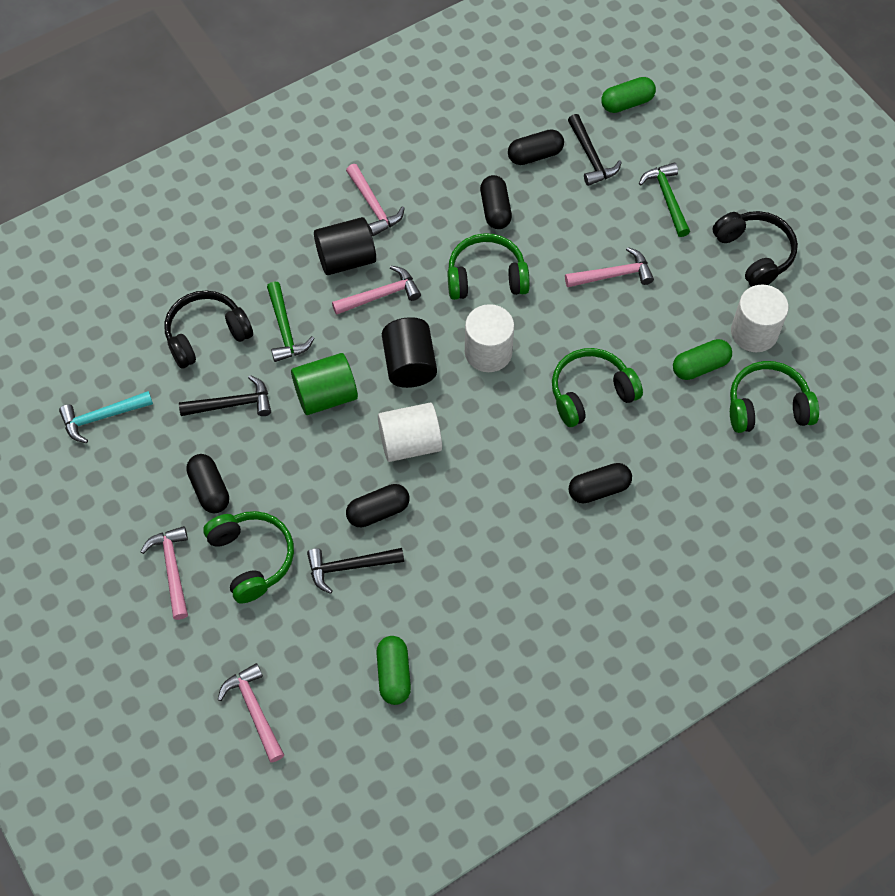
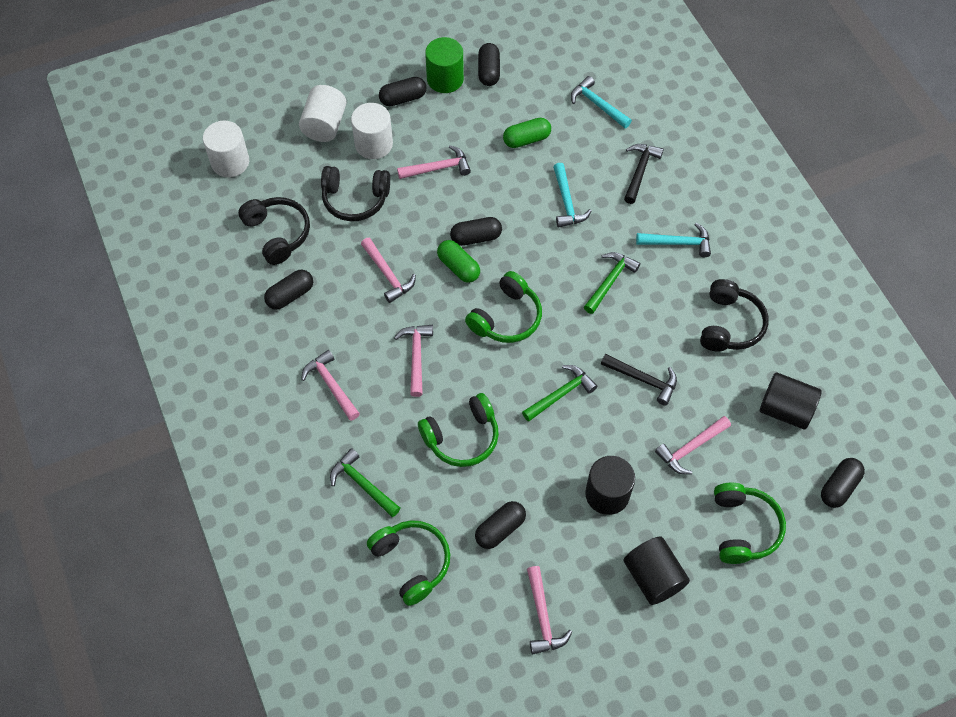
black capsule: 5 -> 6
black cylinder: 2 -> 3
black hammer: 3 -> 2
black headphones: 2 -> 3
green capsule: 3 -> 2
green hammer: 2 -> 3
pink hammer: 5 -> 6
turquoise hammer: 1 -> 3

